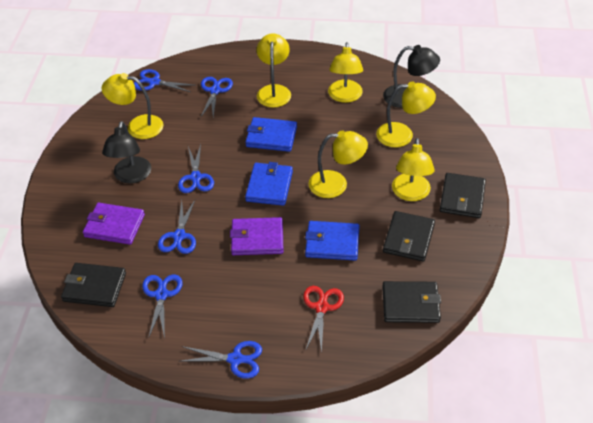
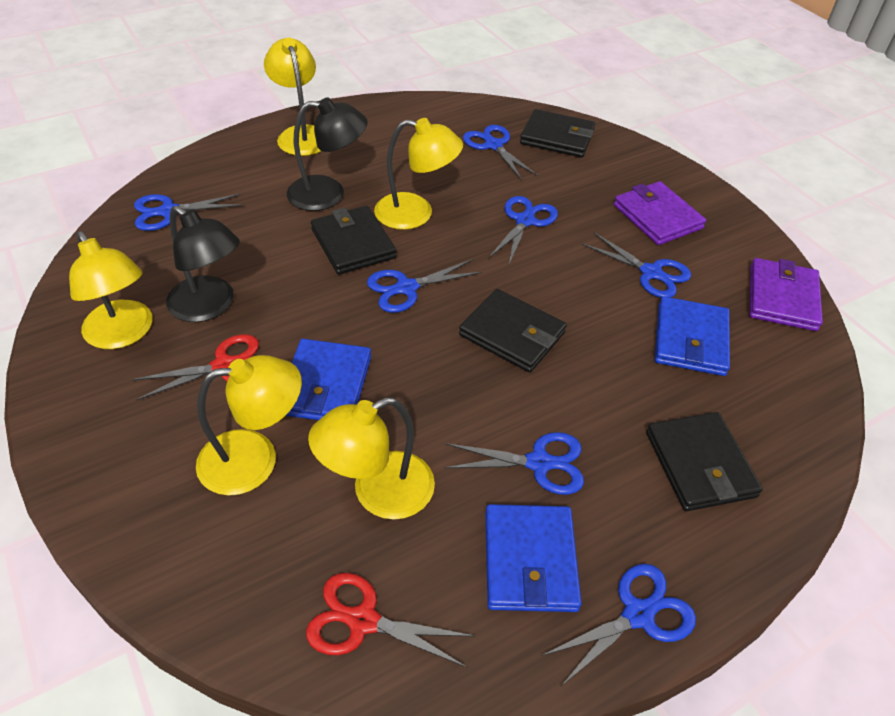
blue scissors: 6 -> 7
red scissors: 1 -> 2
yellow lamp: 6 -> 5

